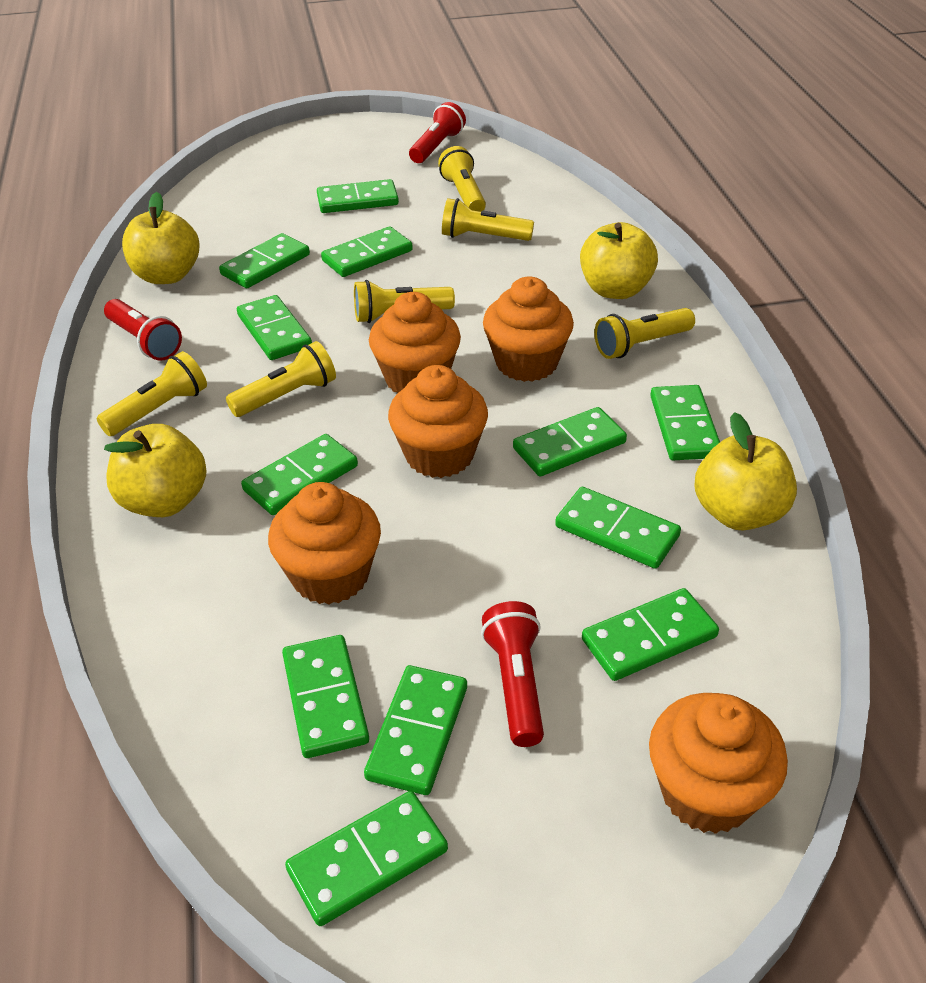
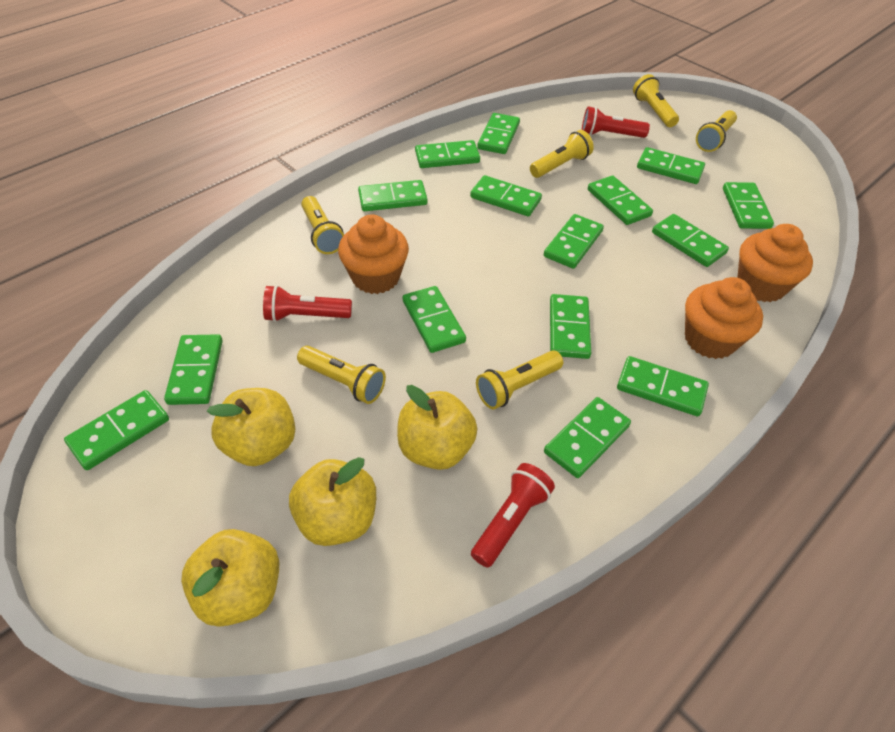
green domino: 12 -> 15
orange cupcake: 5 -> 3

